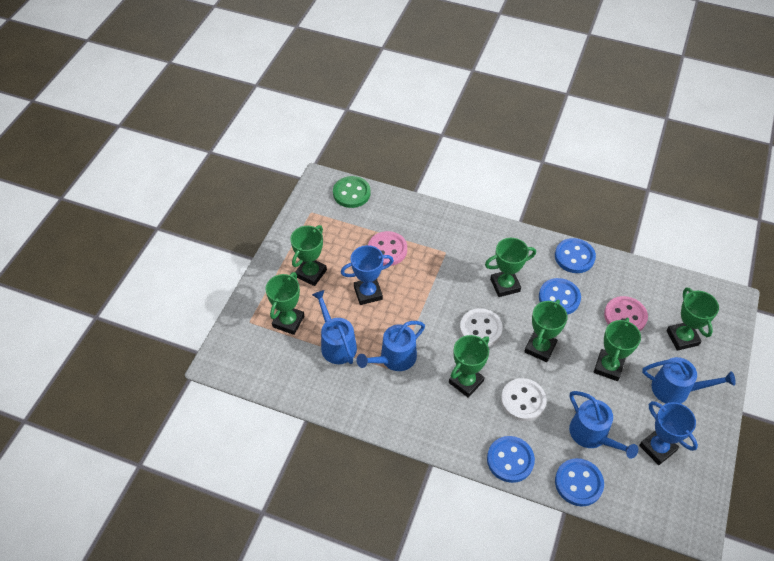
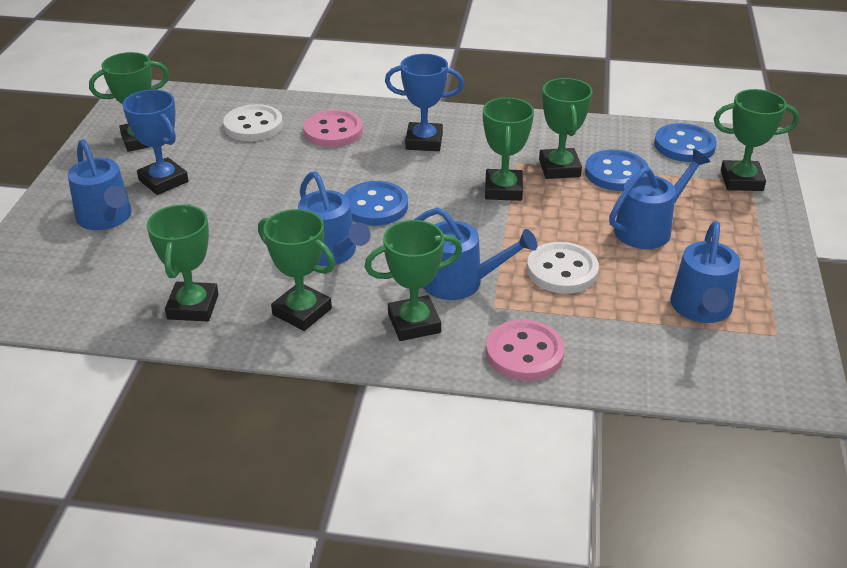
blue button: 4 -> 3
blue watering can: 4 -> 5
green button: 1 -> 0

